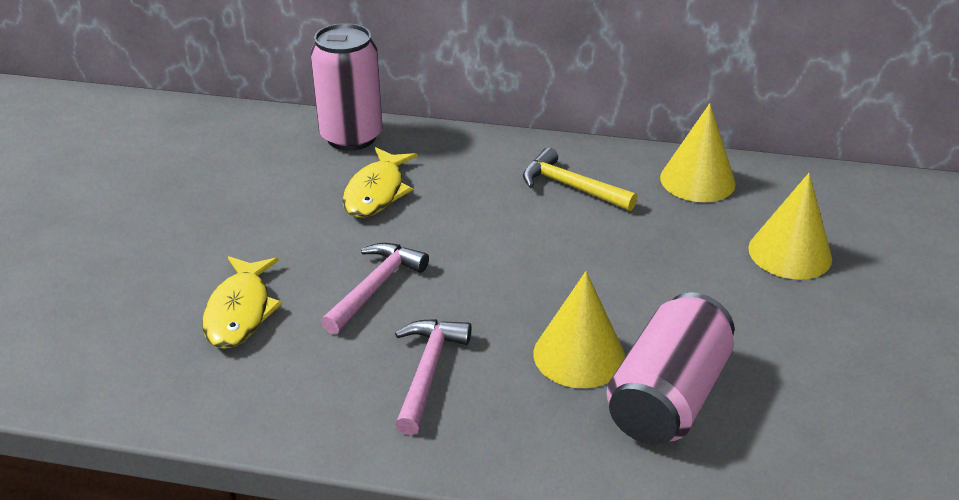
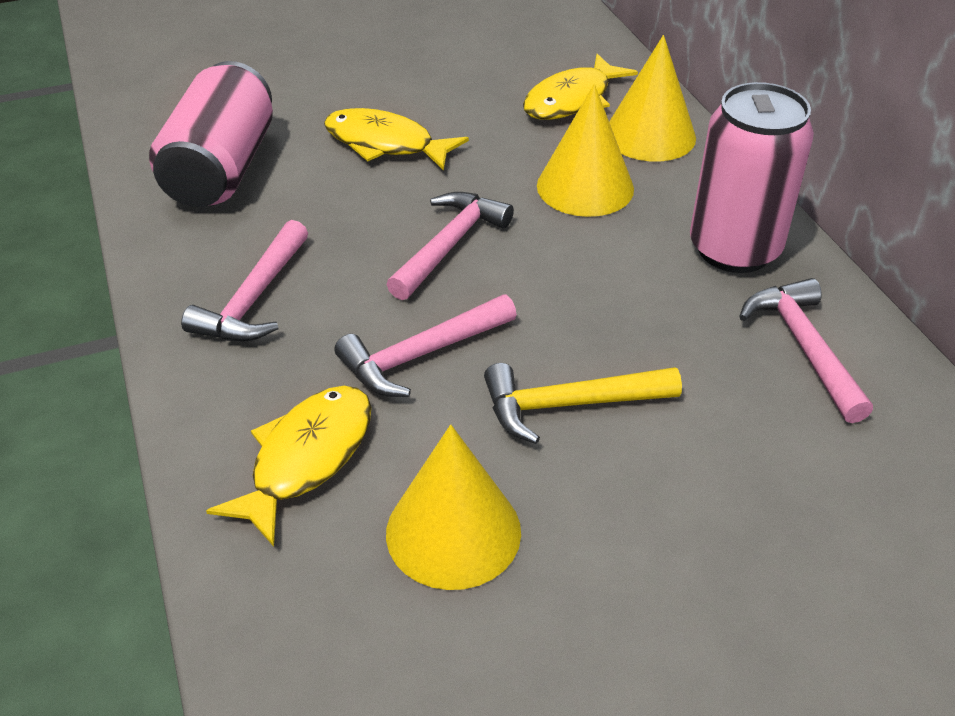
pink hammer: 2 -> 4
yellow fish: 2 -> 3

